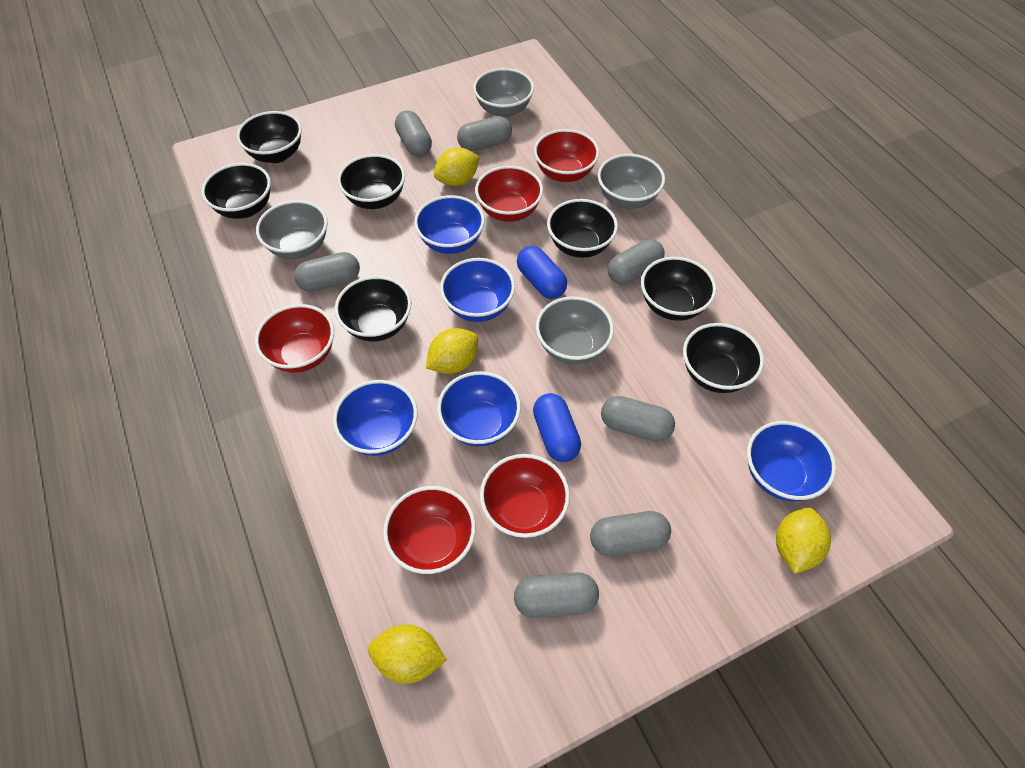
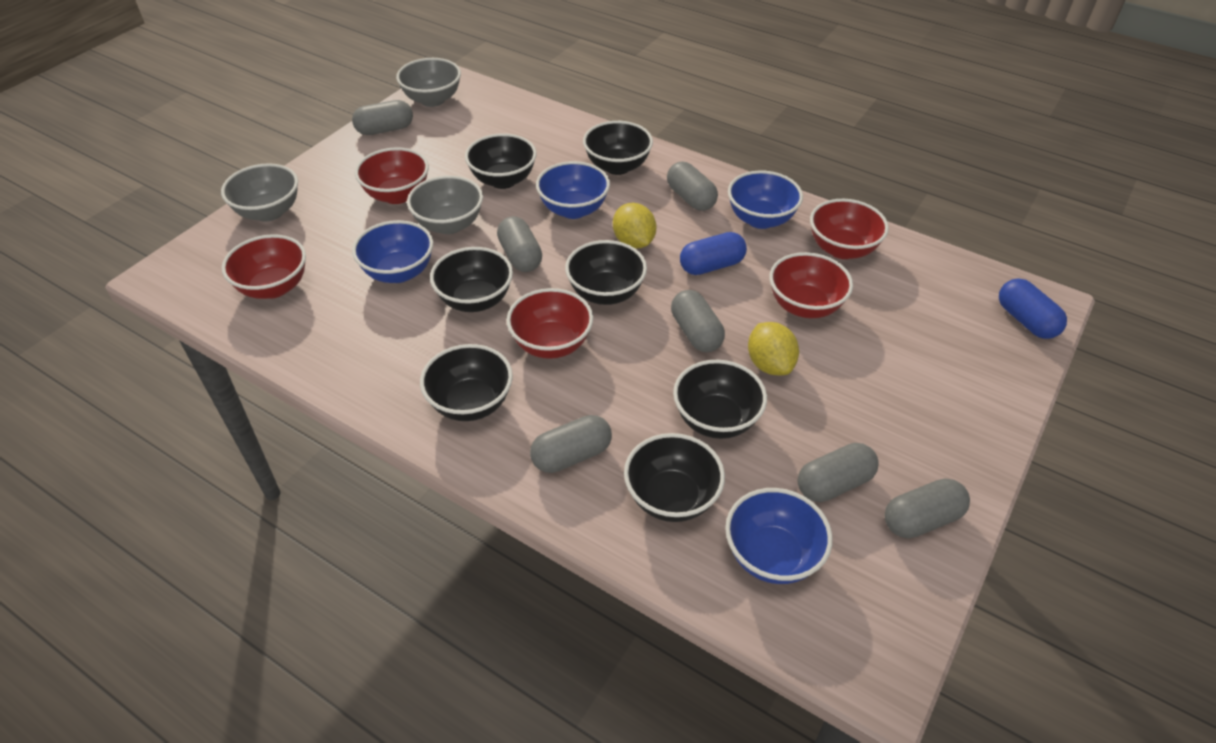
blue bowl: 5 -> 4
grey bowl: 4 -> 3
yellow lemon: 4 -> 2

